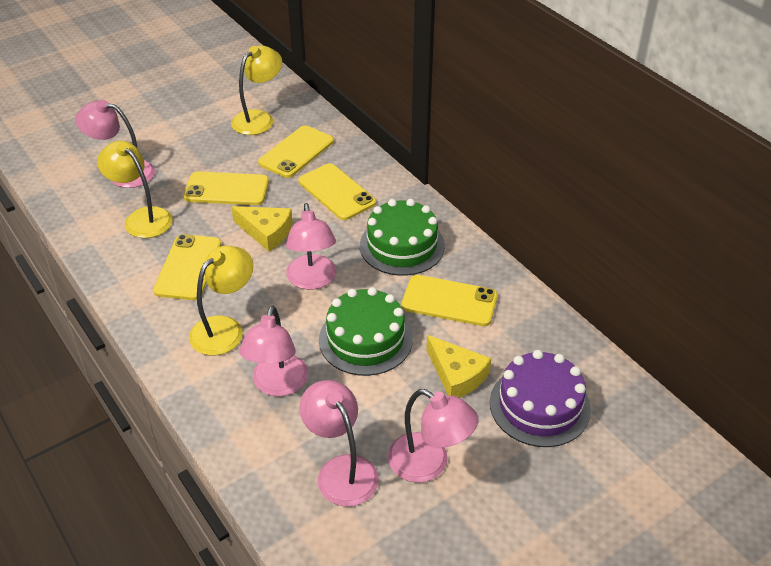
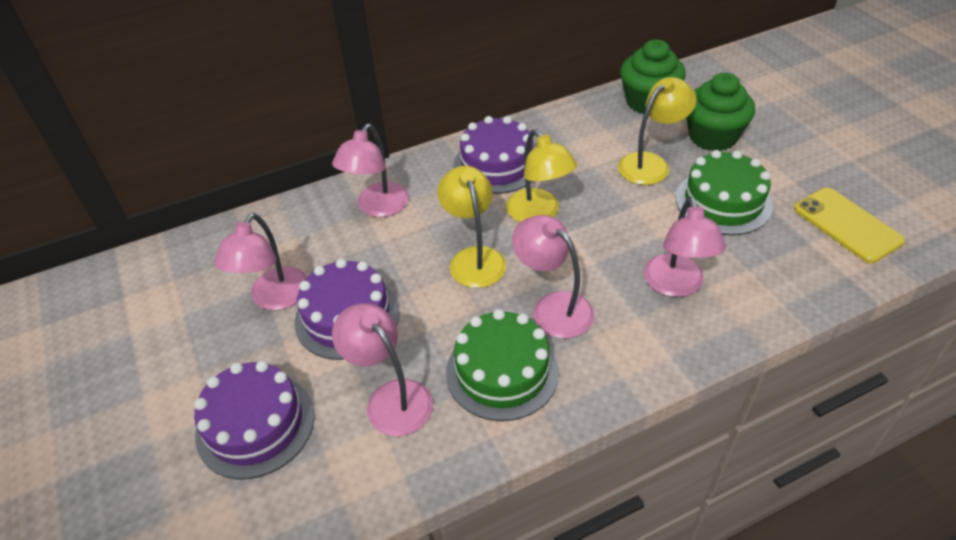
green cupcake: 0 -> 2
purple cake: 1 -> 3
yellow cheese: 2 -> 0
yellow phone: 5 -> 1

